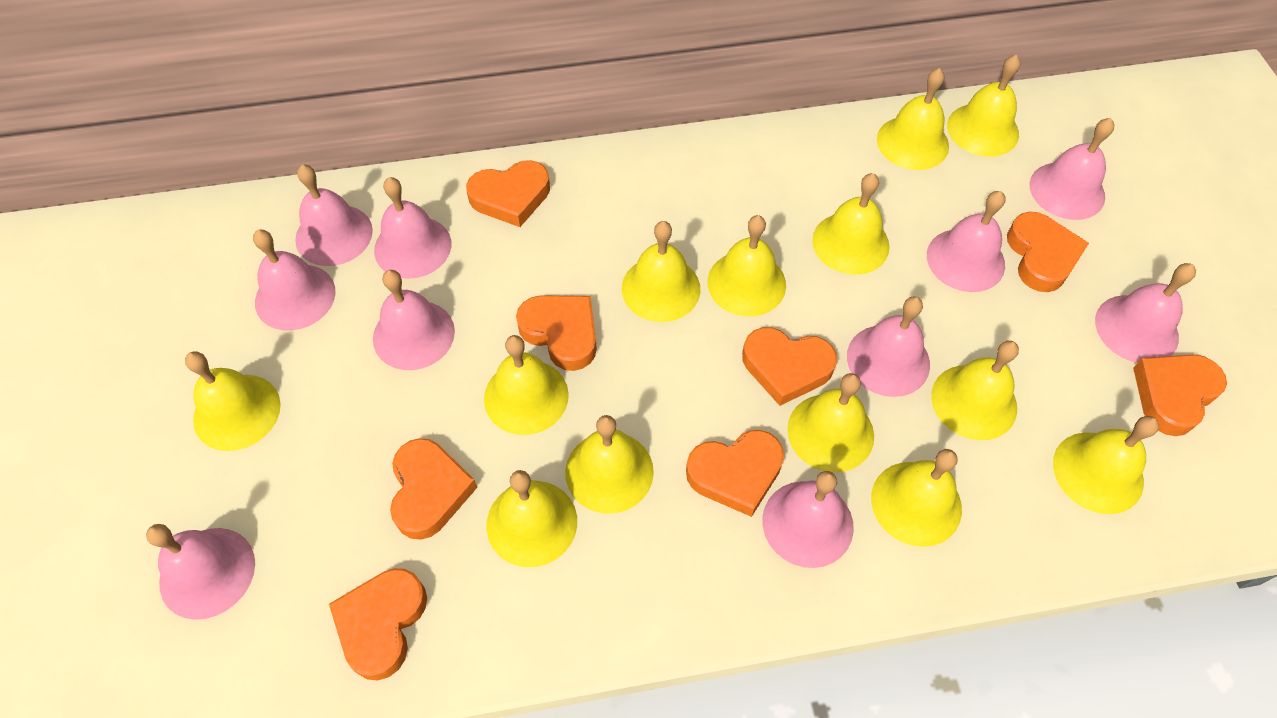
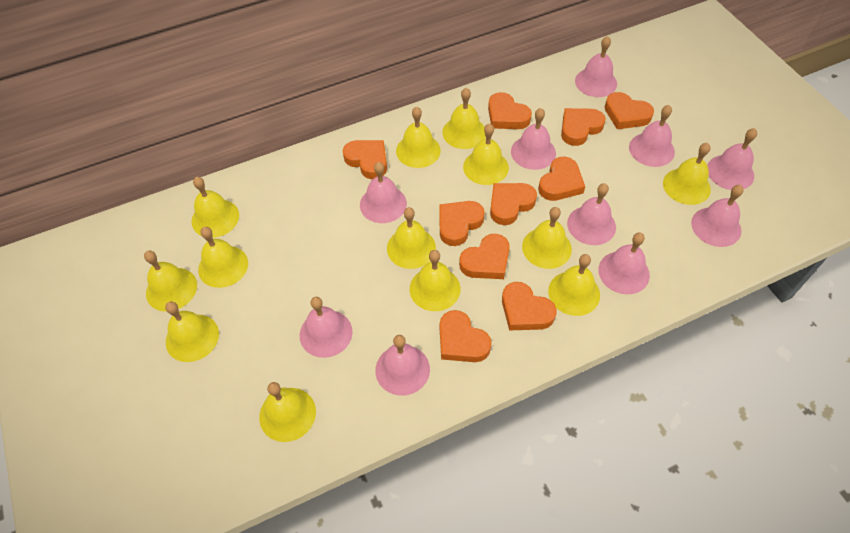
orange heart: 8 -> 10

